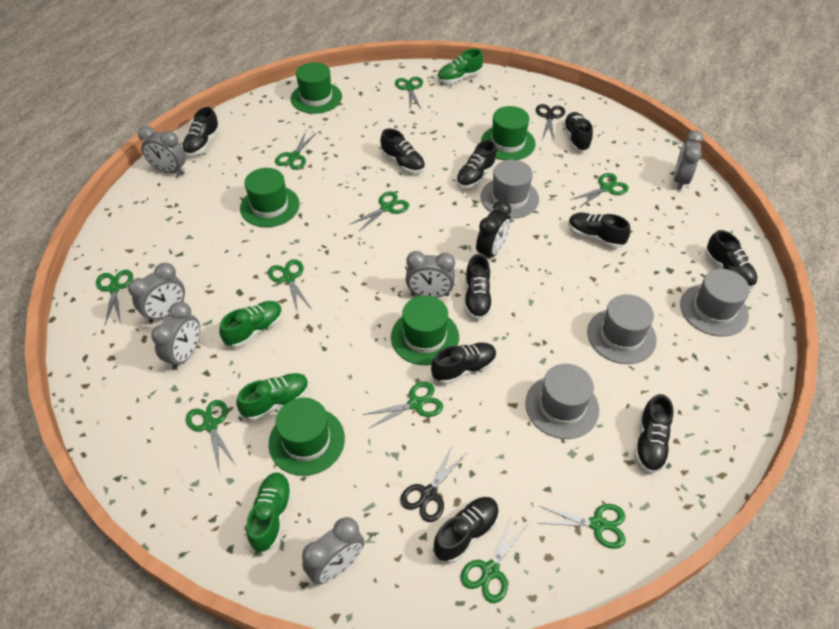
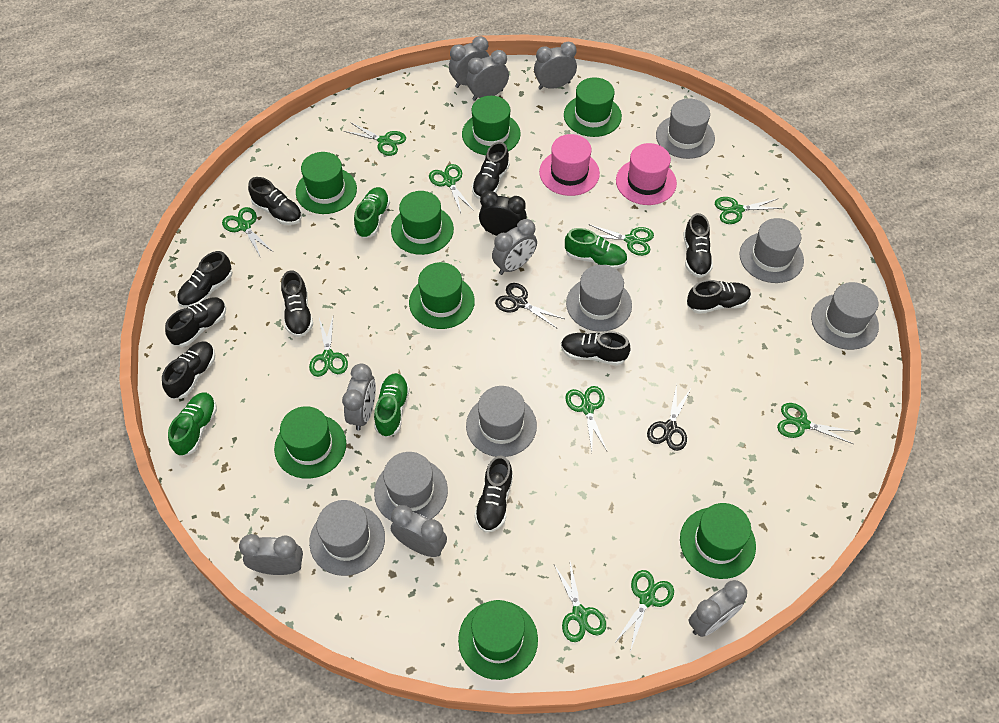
green hat: 5 -> 8
grey clock: 6 -> 8
grey hat: 4 -> 7
pink hat: 0 -> 2

